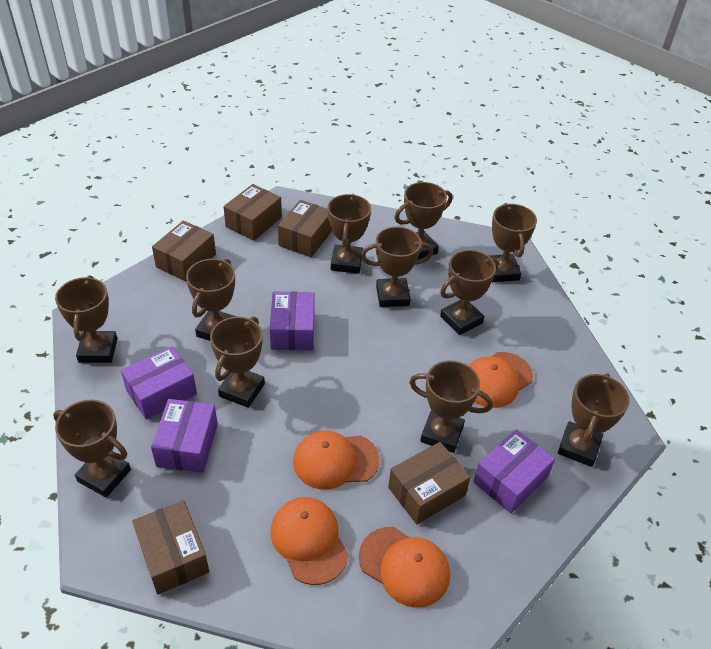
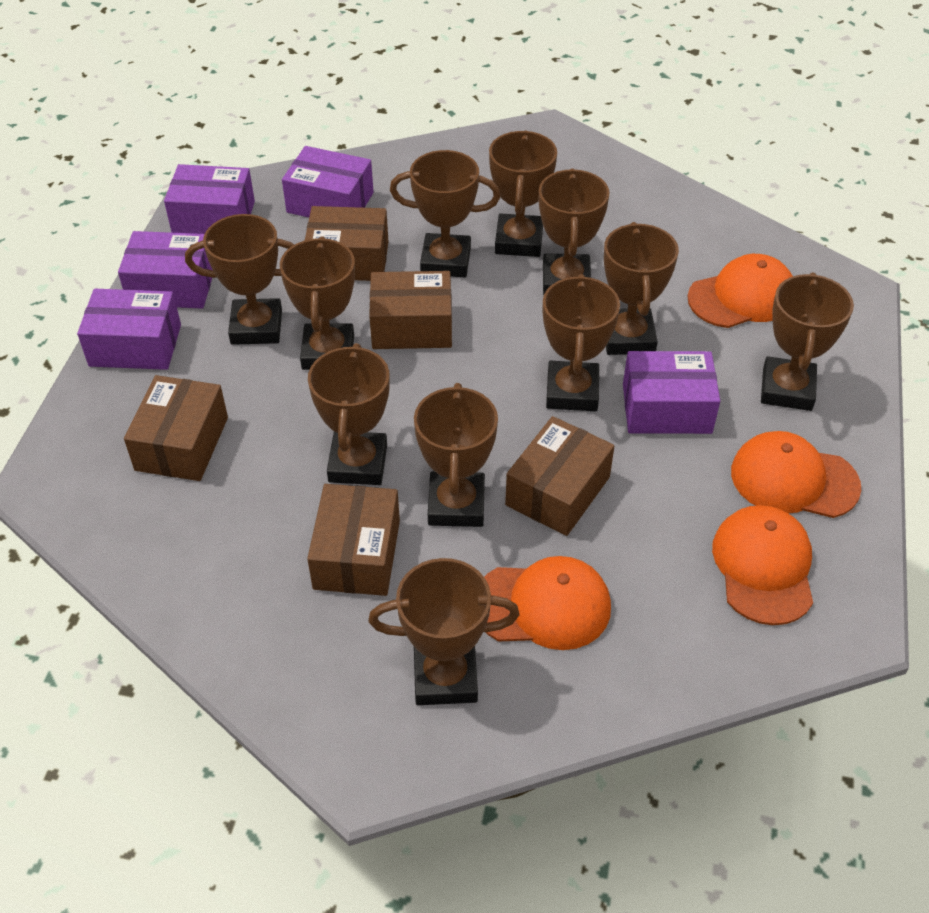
purple box: 4 -> 5

